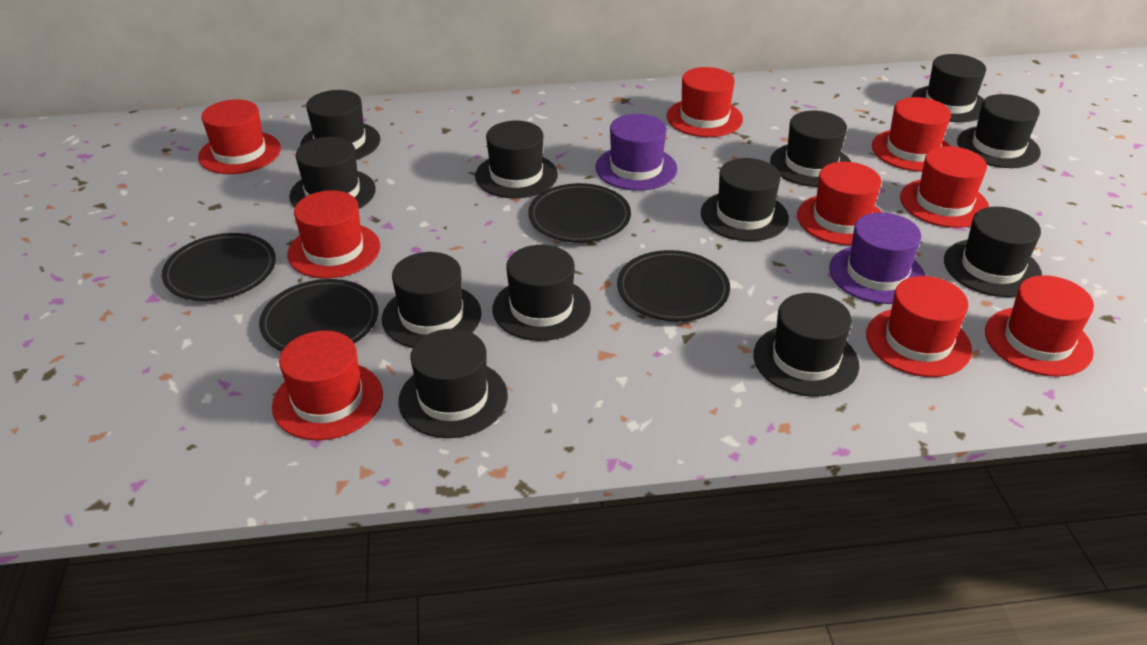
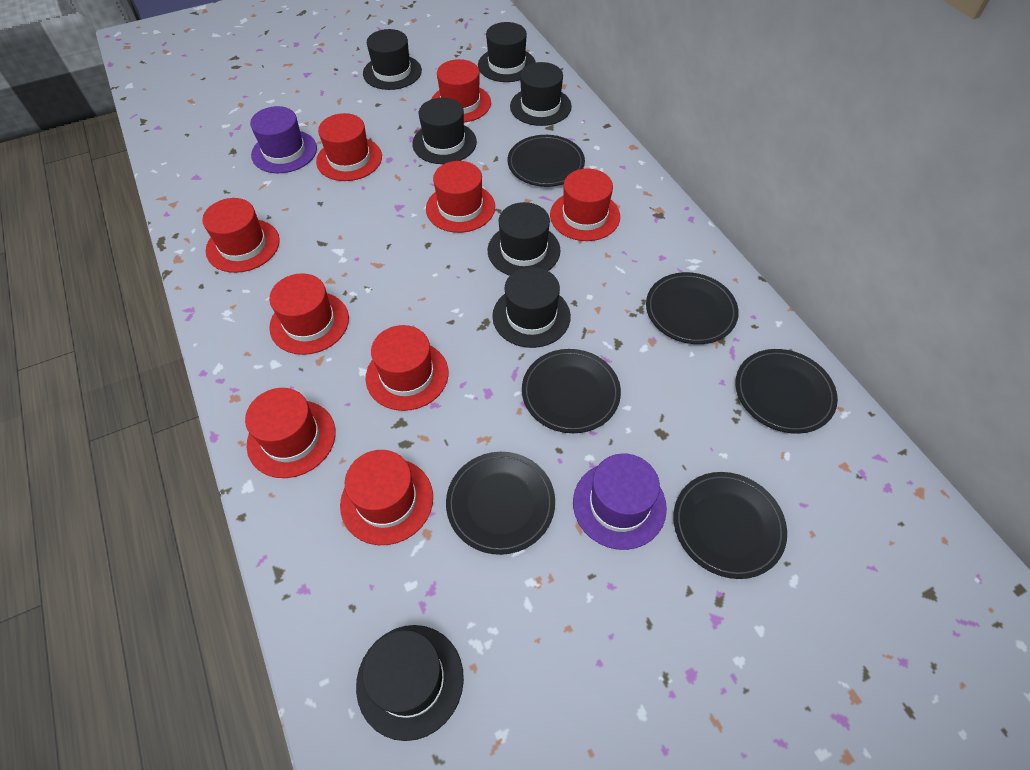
black hat: 12 -> 7
black plate: 4 -> 6

